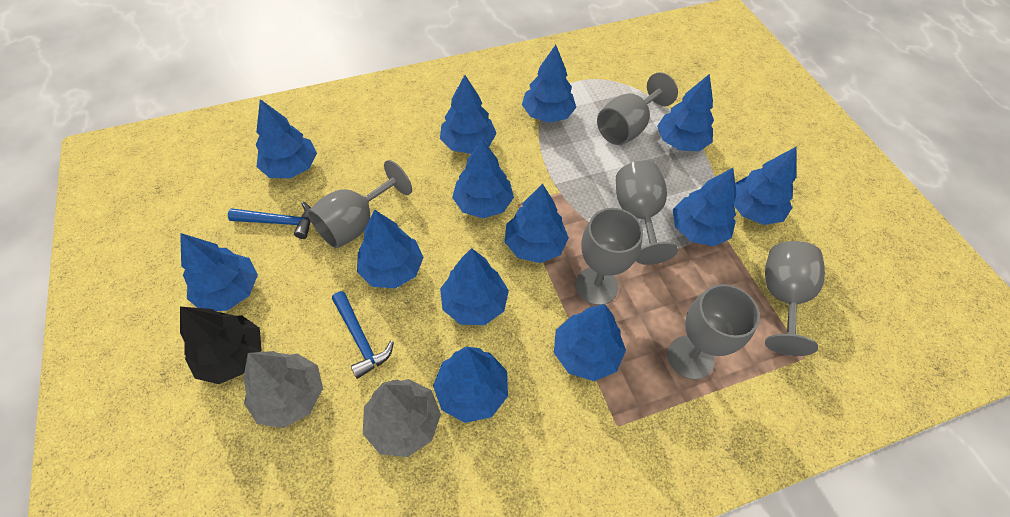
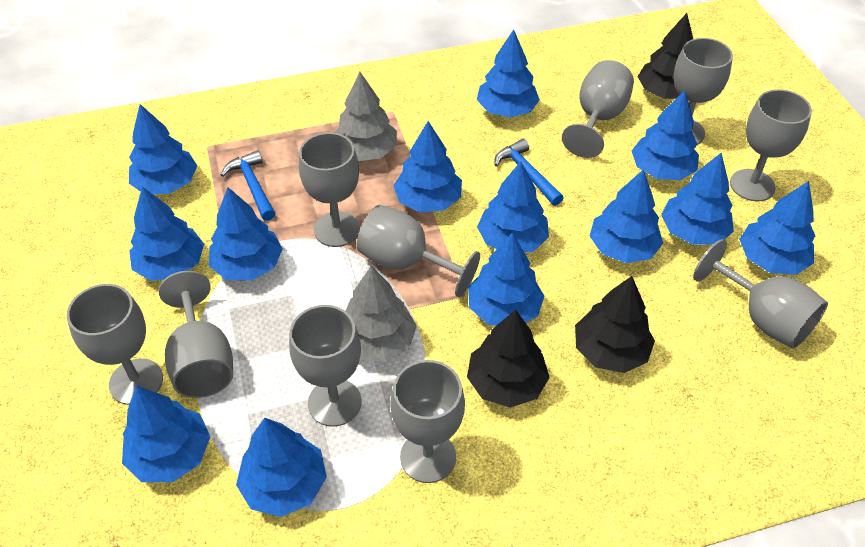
black tree: 1 -> 3
grey goblet: 6 -> 10

